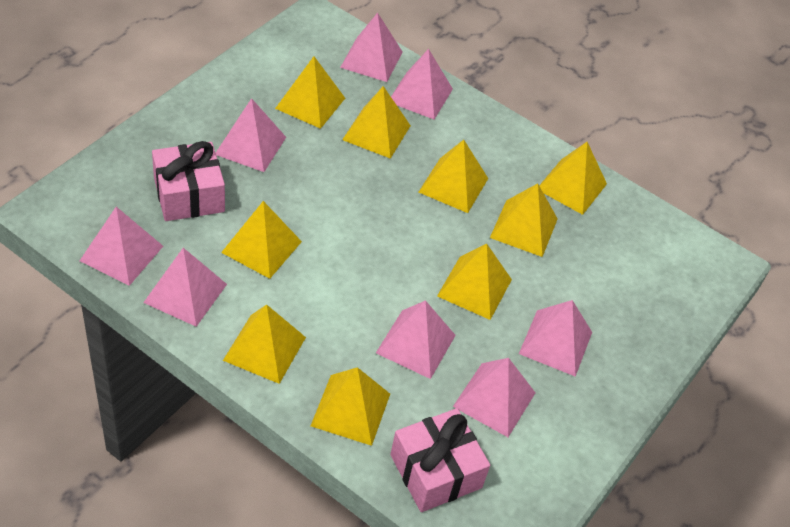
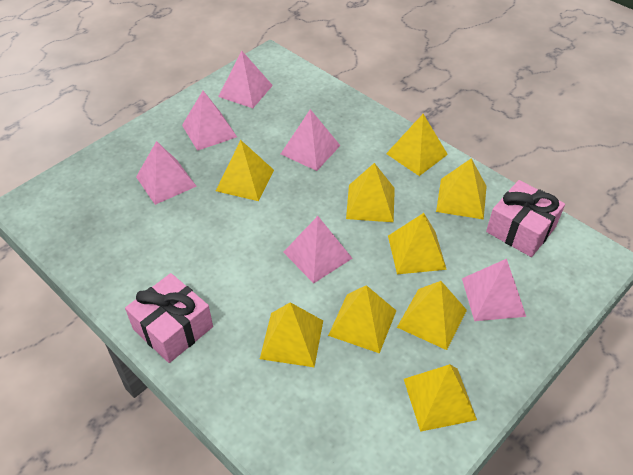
pink pyramid: 8 -> 6

